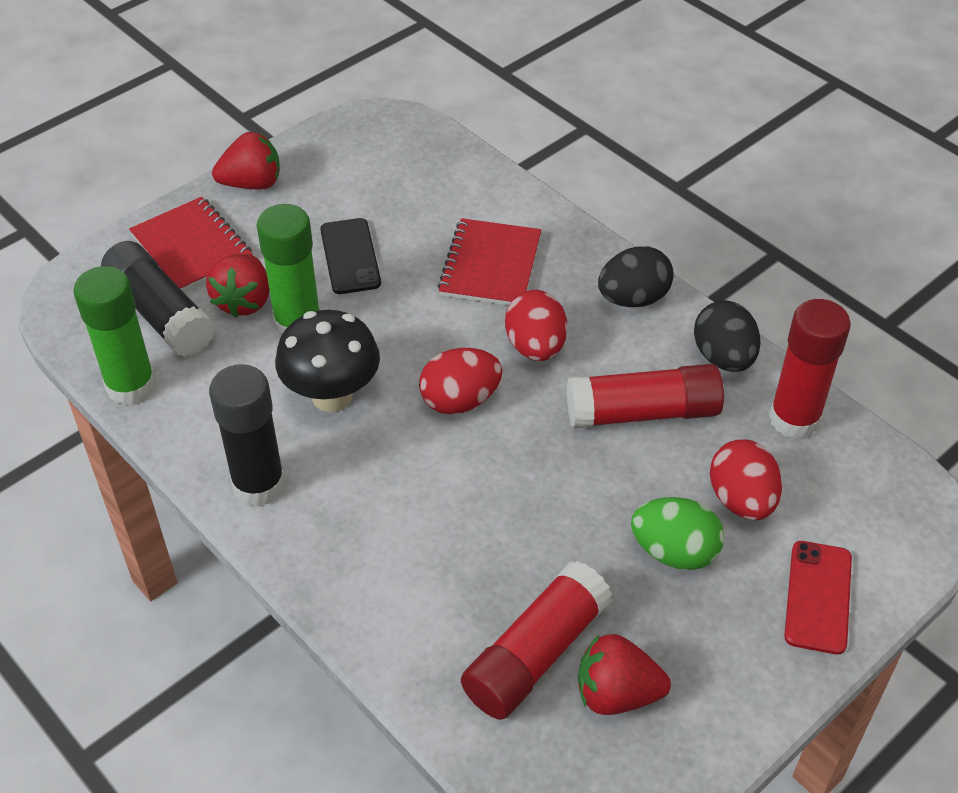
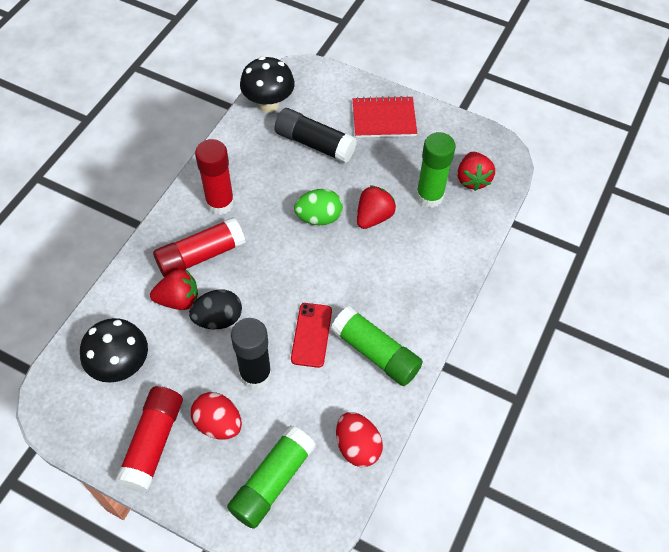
black egg: 2 -> 1
black mushroom: 1 -> 2
black phone: 1 -> 0
green glue stick: 2 -> 3
red egg: 3 -> 2
red notebook: 2 -> 1

